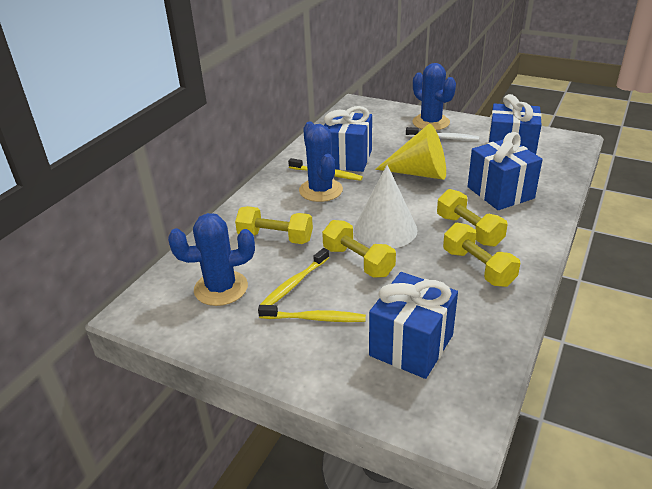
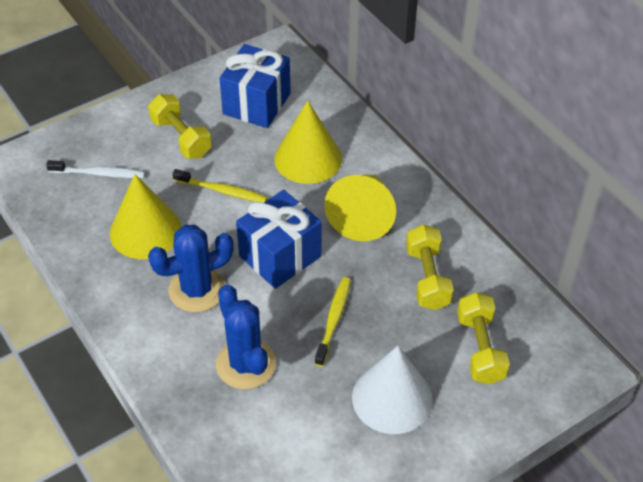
blue cactus: 3 -> 2
blue gift: 4 -> 2
yellow cone: 1 -> 3
yellow dumbbell: 4 -> 3
yellow toothbrush: 3 -> 2

